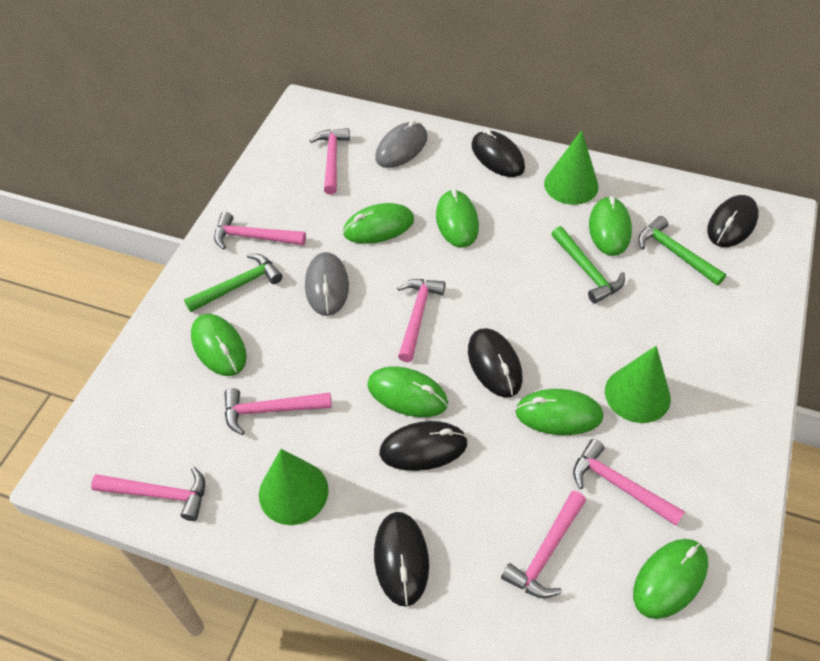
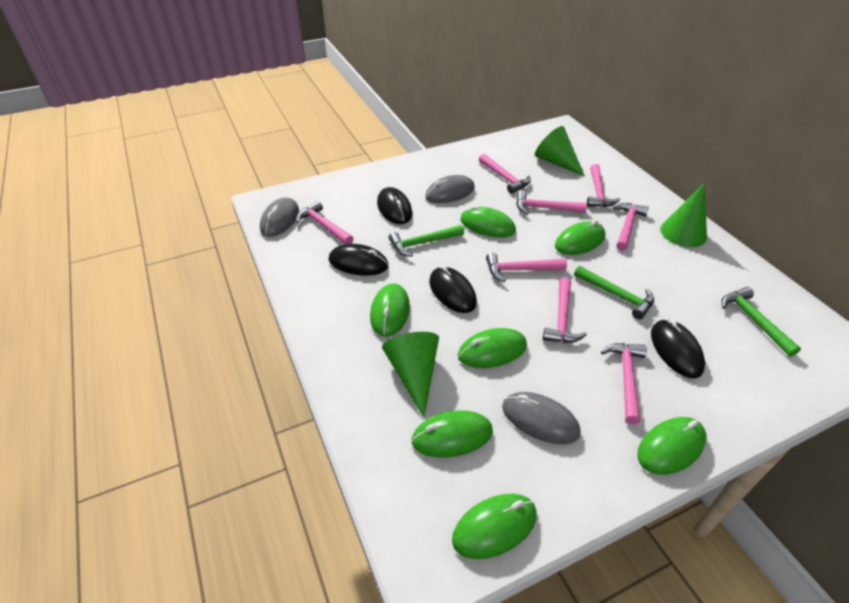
black mouse: 5 -> 4
grey mouse: 2 -> 3
pink hammer: 7 -> 8

